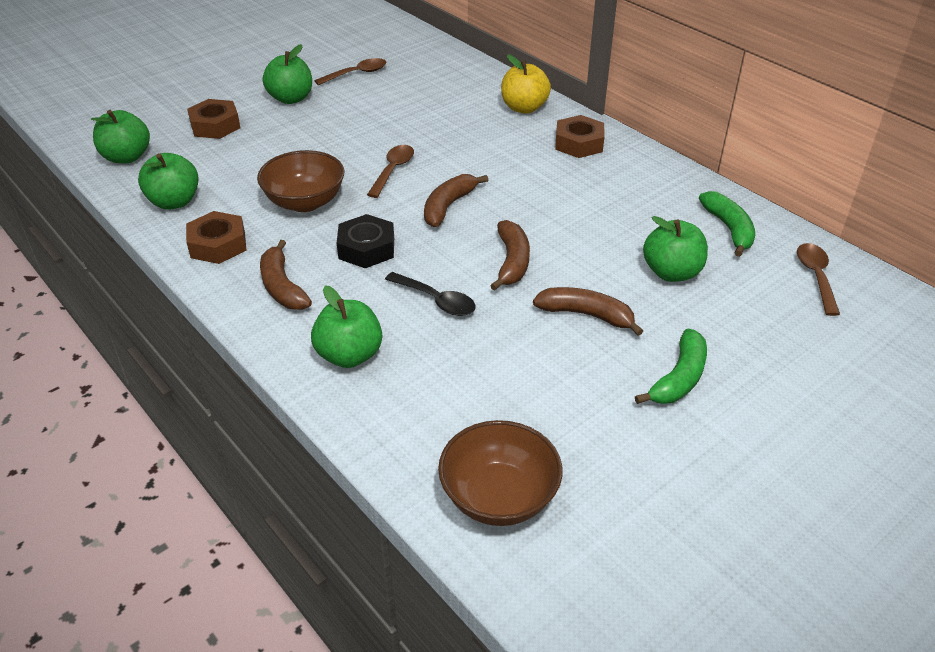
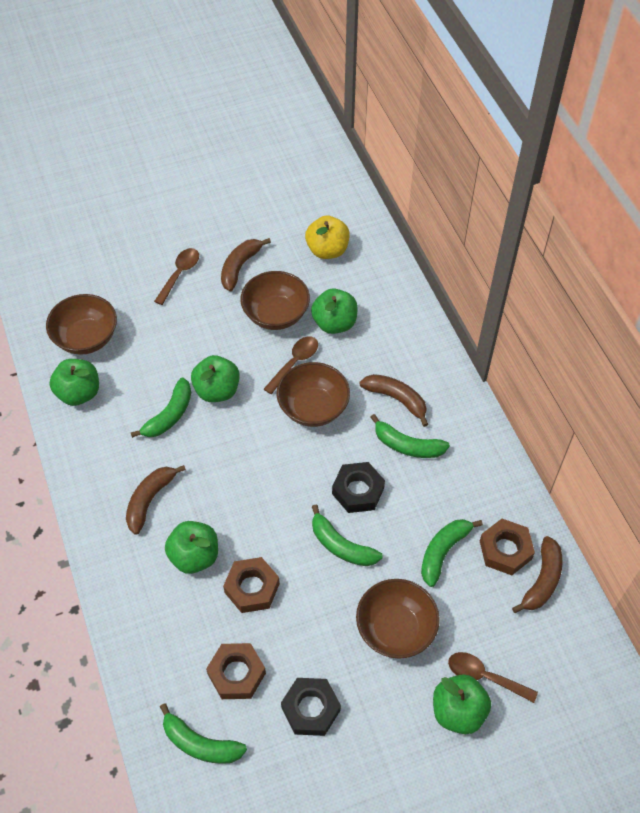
black nut: 1 -> 2
black spoon: 1 -> 0
brown bowl: 2 -> 4
green banana: 2 -> 5

